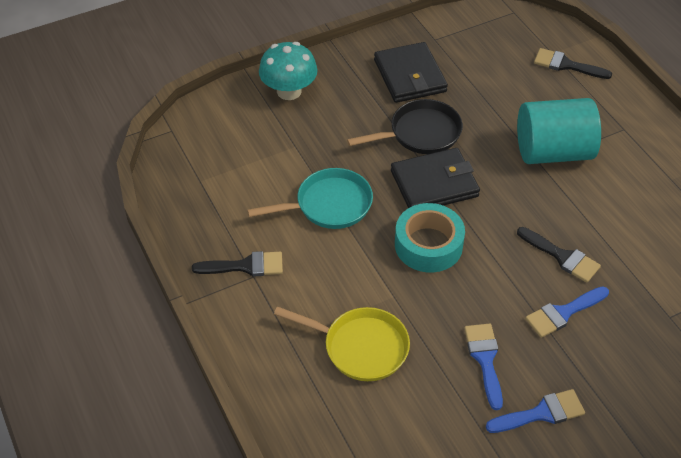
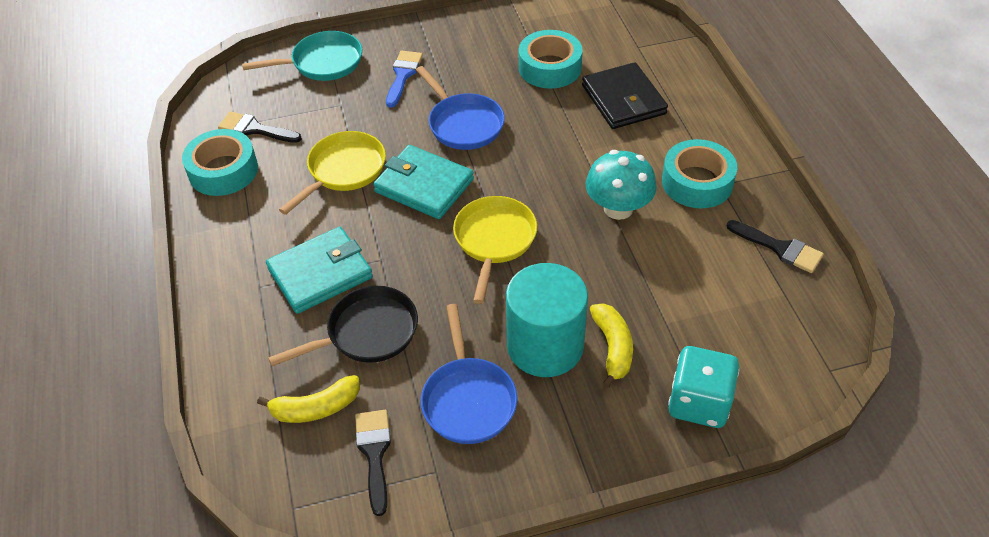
black wallet: 2 -> 1
blue brush: 3 -> 1
blue pan: 0 -> 2
turquoise dice: 0 -> 1
turquoise tape: 1 -> 3
turquoise wallet: 0 -> 2
yellow banana: 0 -> 2
yellow pan: 1 -> 2

